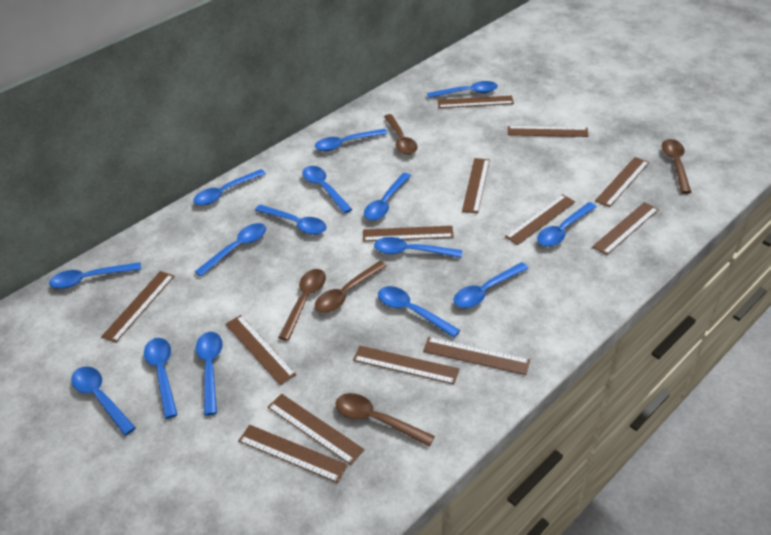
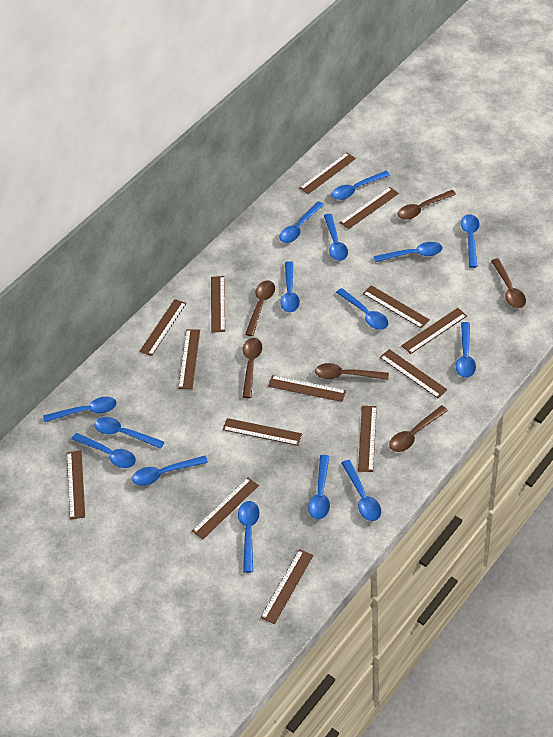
brown ruler: 13 -> 14
brown spoon: 5 -> 6

